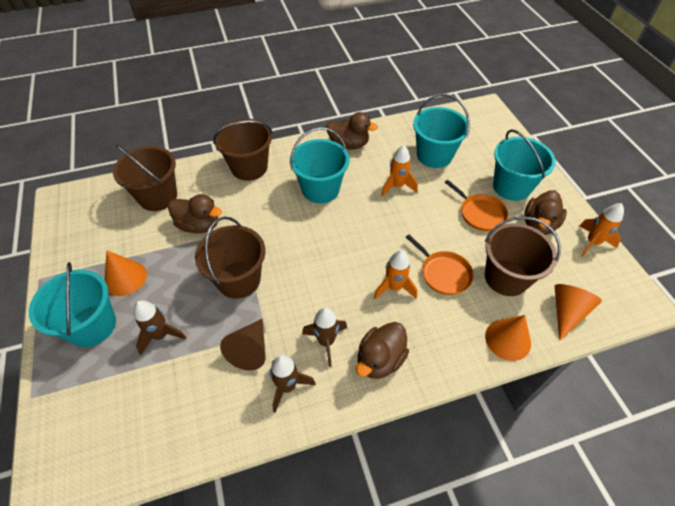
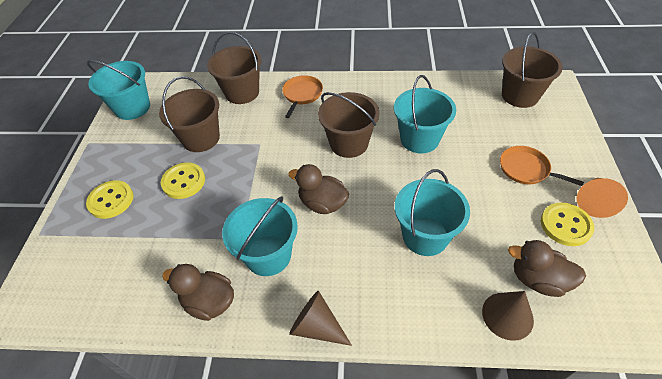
brown cone: 1 -> 2
brown duck: 4 -> 3
brown rocket: 3 -> 0
orange cone: 3 -> 1
orange rocket: 3 -> 0
yellow button: 0 -> 3

